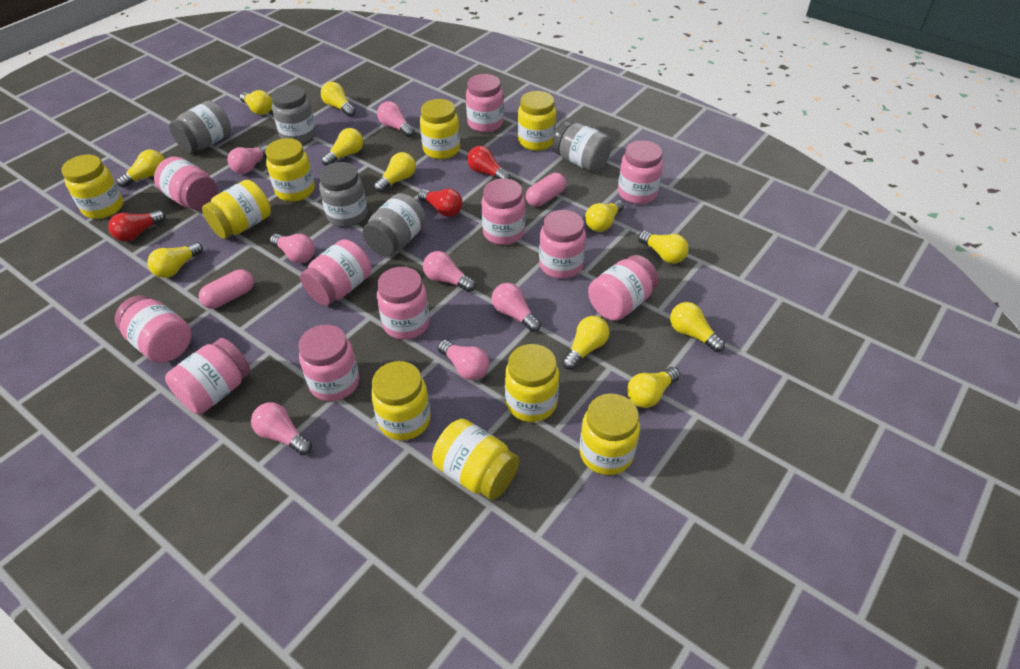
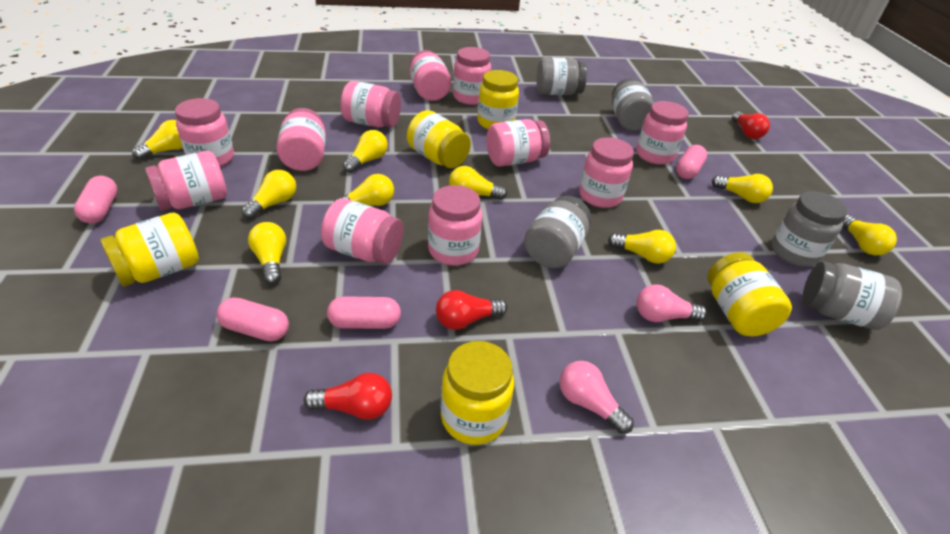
pink capsule: 2 -> 4
pink light bulb: 7 -> 2
yellow jar: 9 -> 5
yellow light bulb: 11 -> 9

